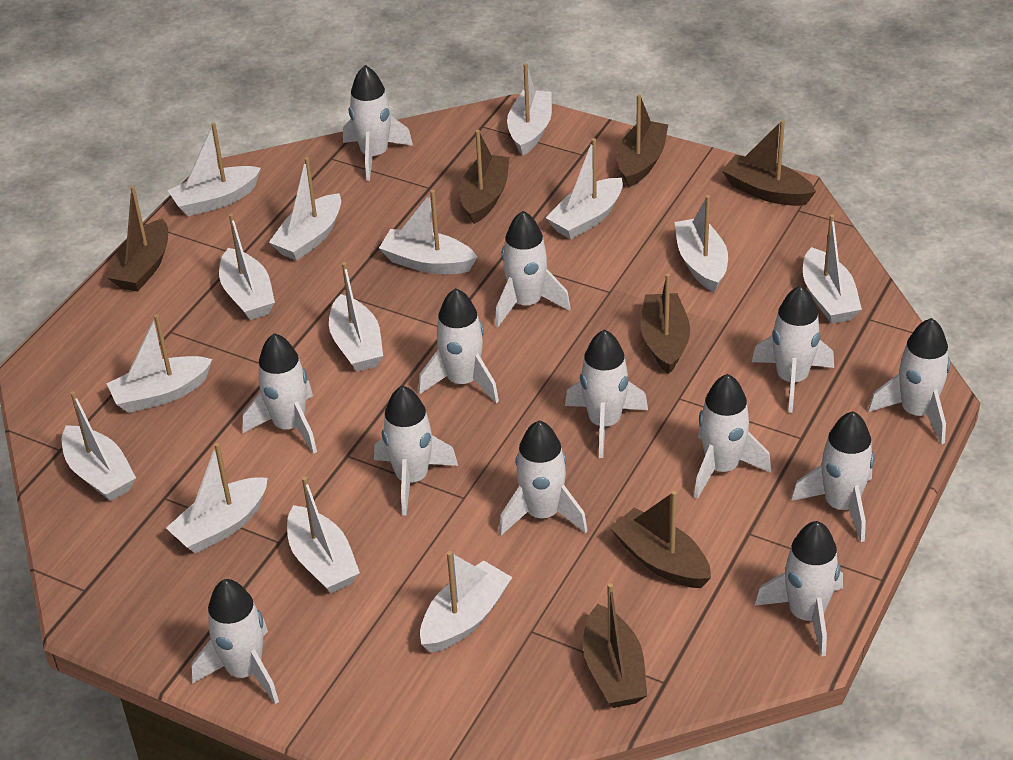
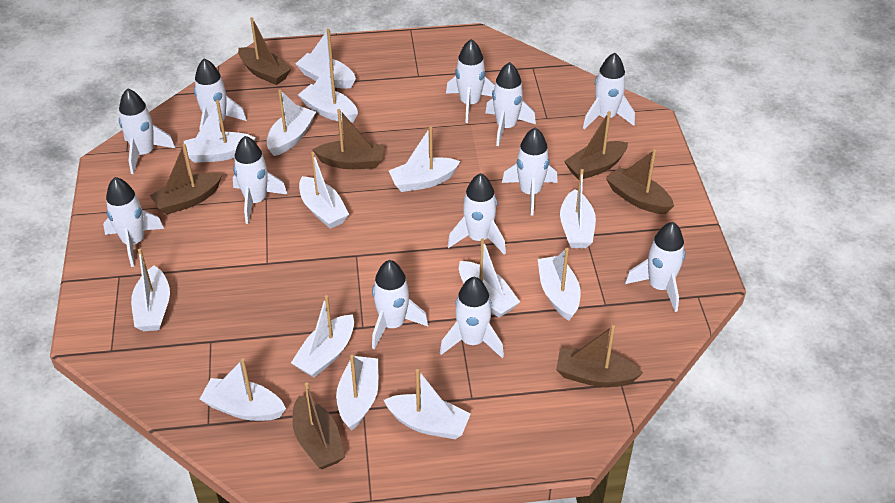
white rocket: 13 -> 12

